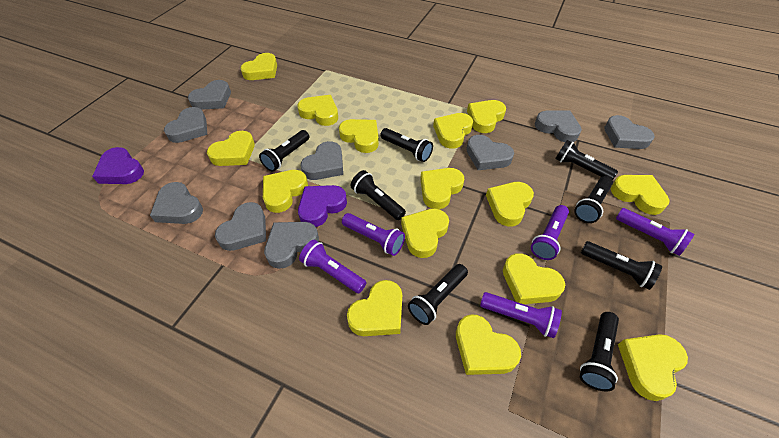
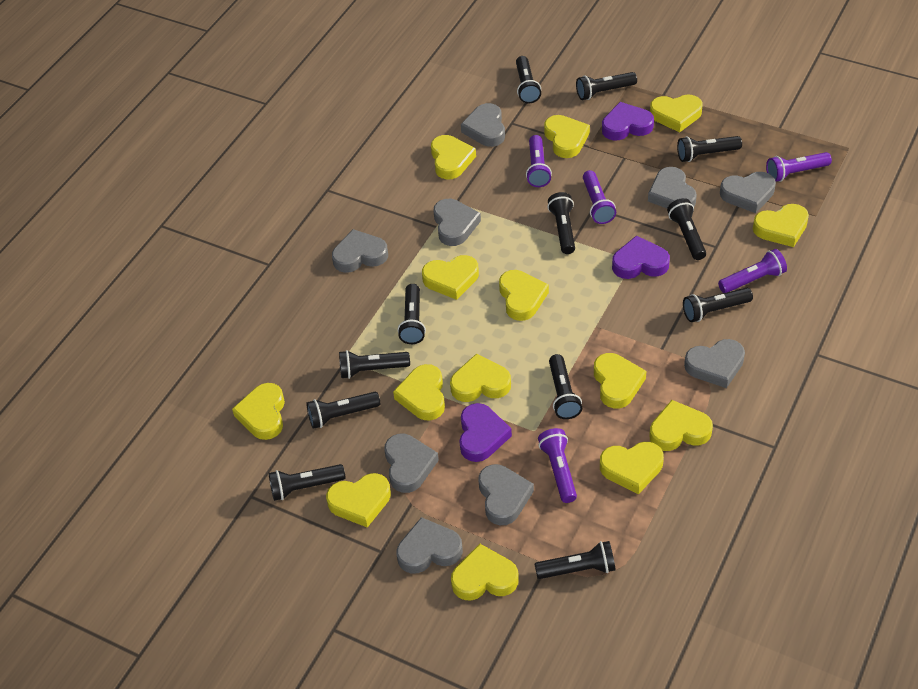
black flashlight: 8 -> 12
purple heart: 2 -> 3
yellow heart: 15 -> 14

